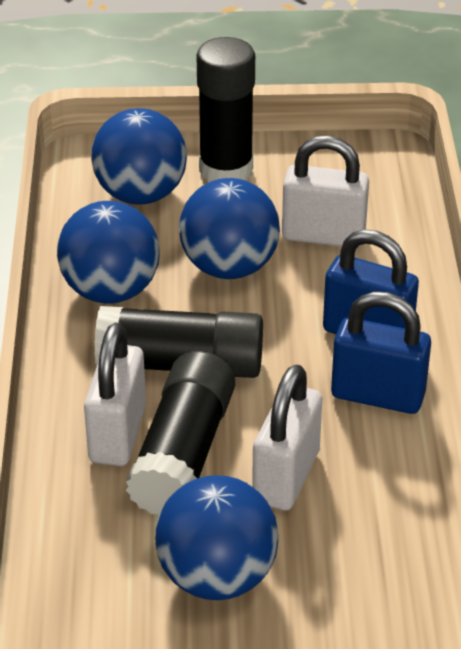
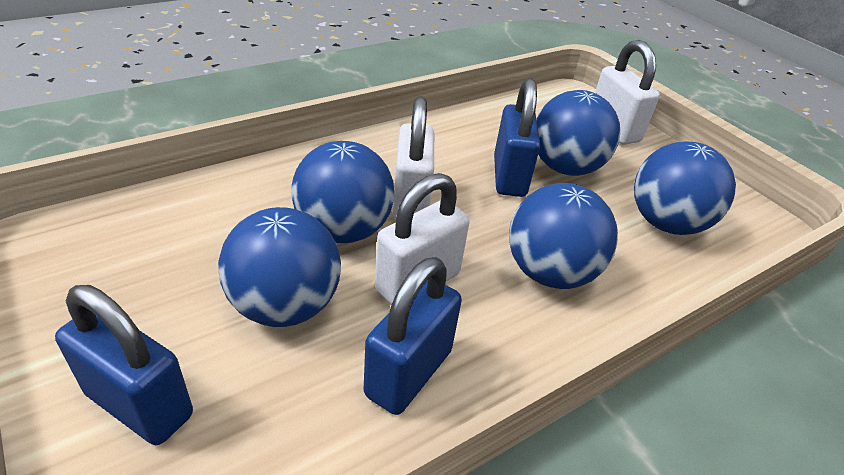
black glue stick: 3 -> 0
blue ball: 4 -> 5
blue padlock: 2 -> 3

